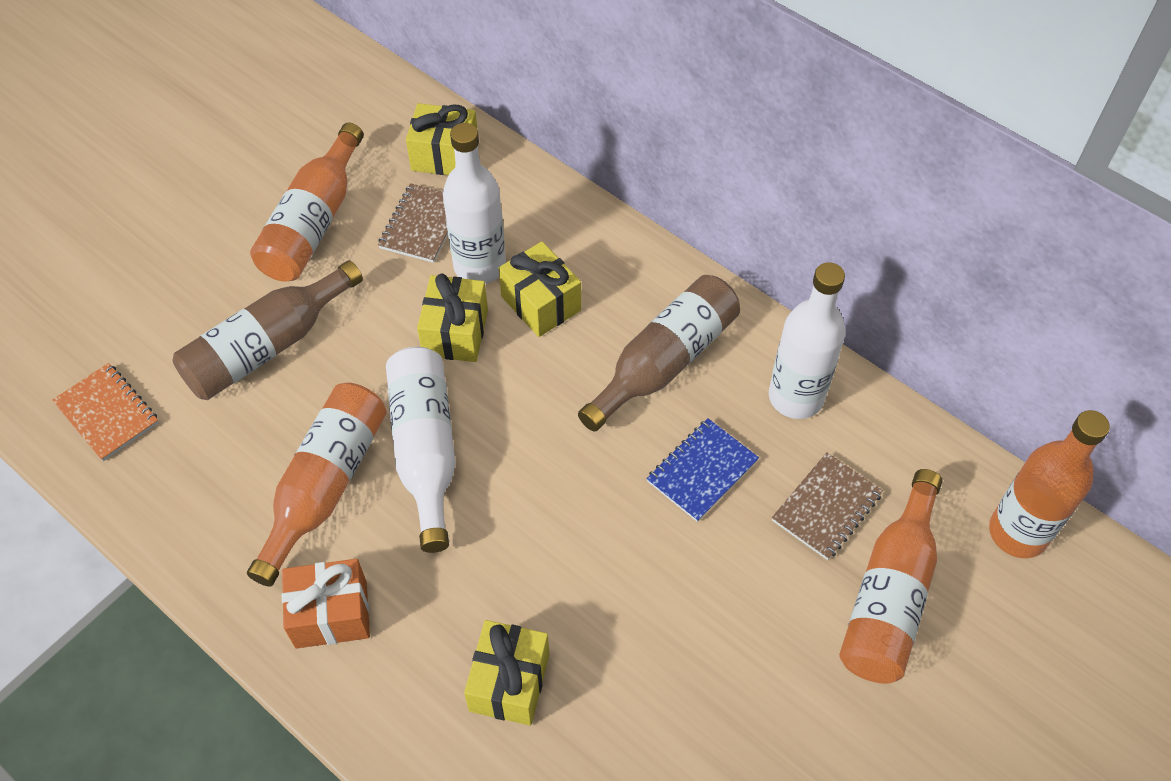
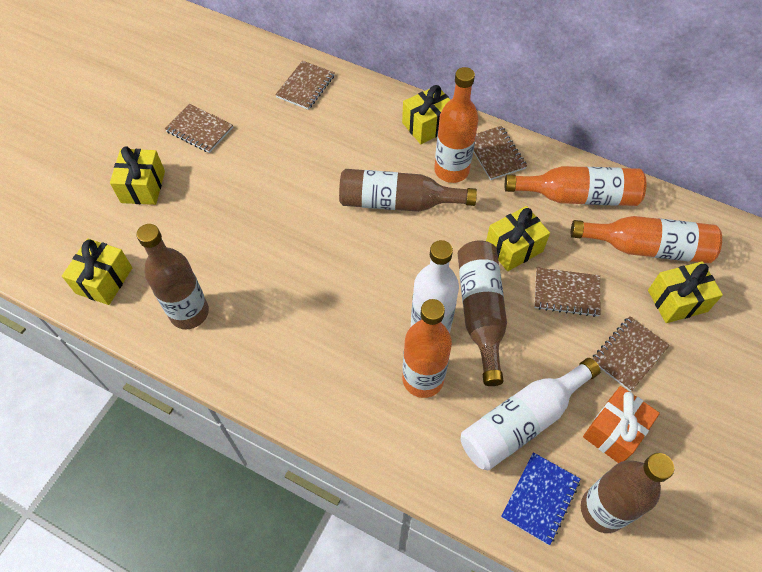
brown bottle: 2 -> 4
brown notebook: 2 -> 5
orange notebook: 1 -> 0
white bottle: 3 -> 2
yellow gift: 4 -> 5

